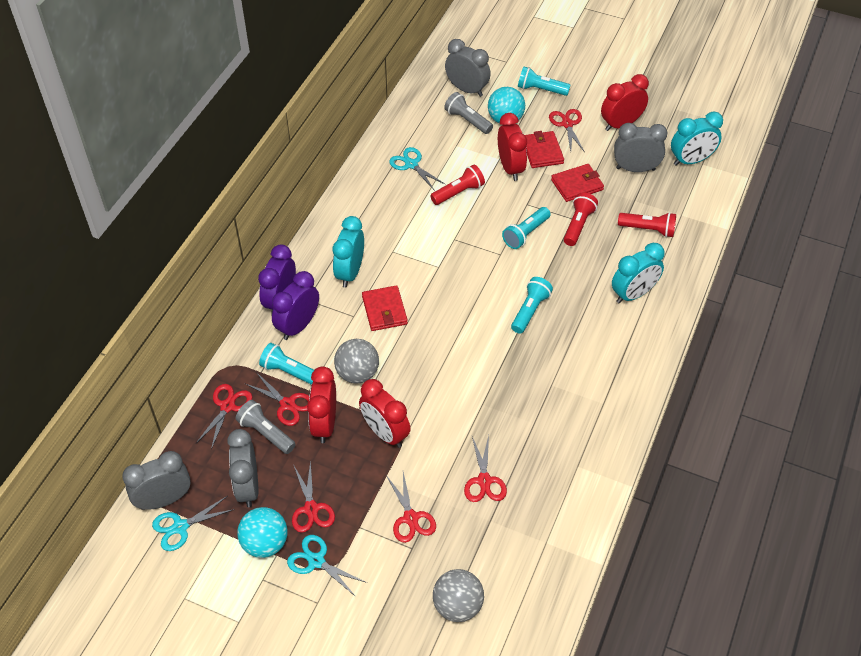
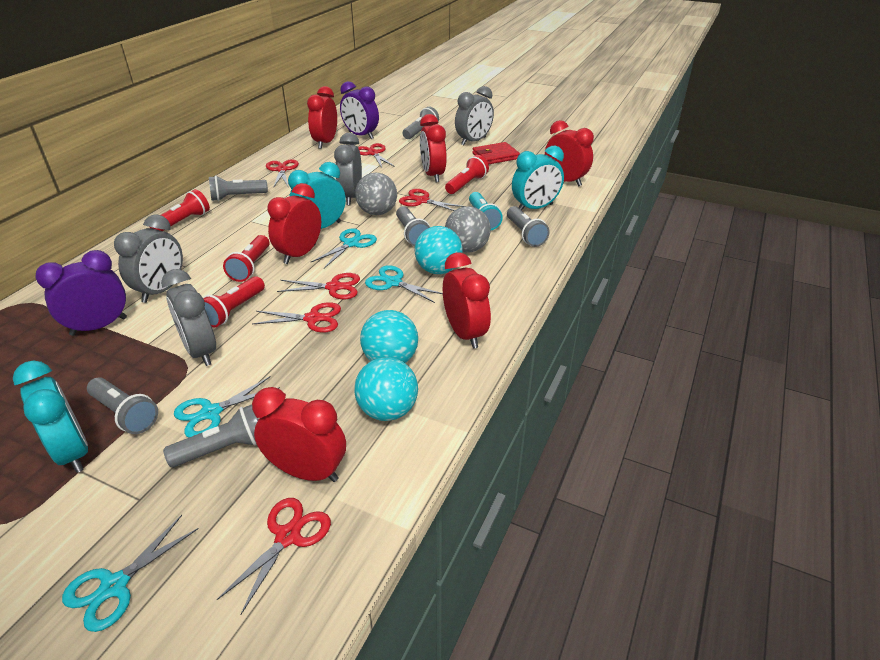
grey flashlight: 2 -> 6
red clock: 4 -> 6
red flashlight: 3 -> 4
red wallet: 3 -> 1
turquoise ball: 2 -> 3
turquoise flashlight: 4 -> 1
turquoise scissors: 3 -> 4

